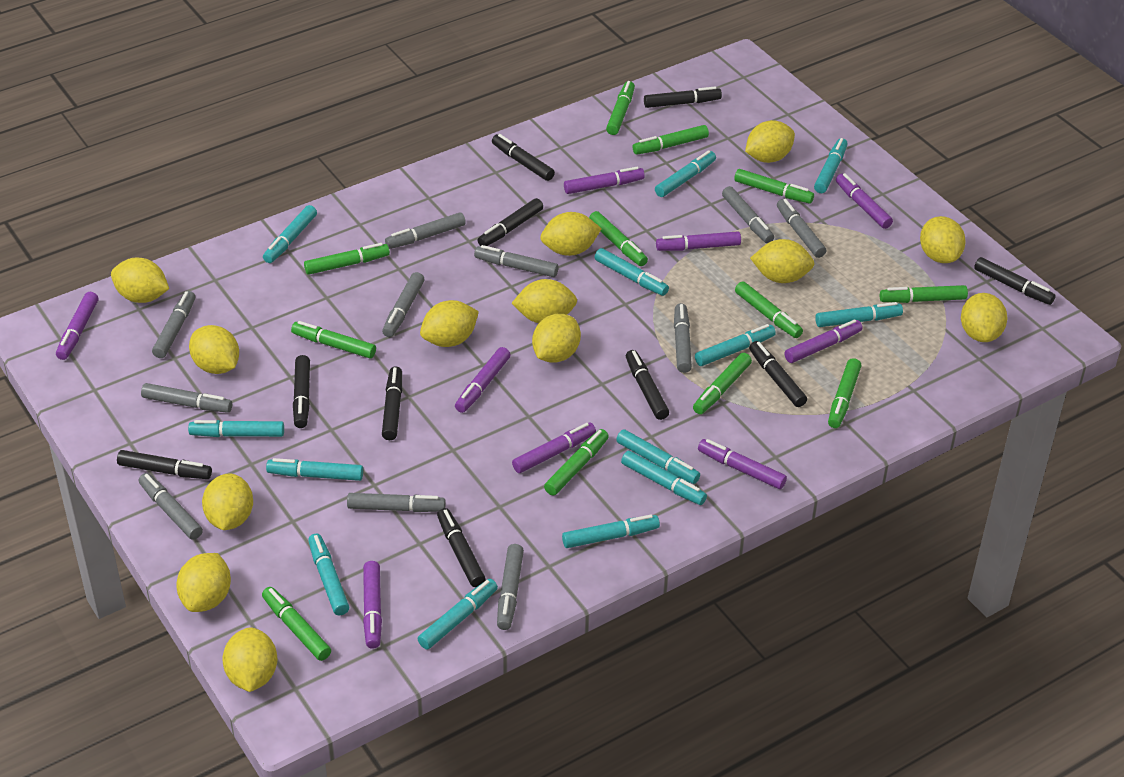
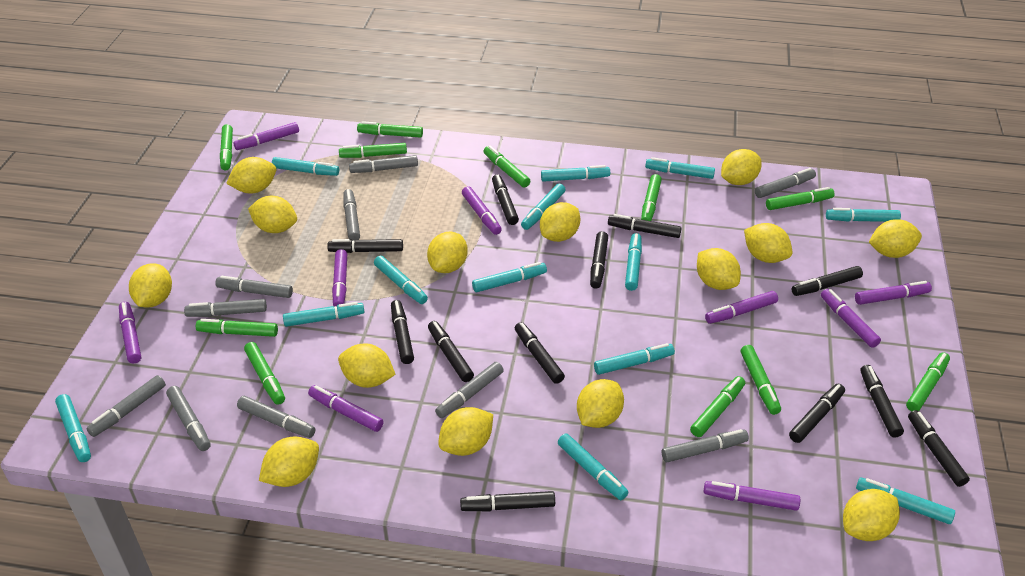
black marker: 10 -> 12
green marker: 12 -> 11
grey marker: 11 -> 10
yellow lemon: 13 -> 14

